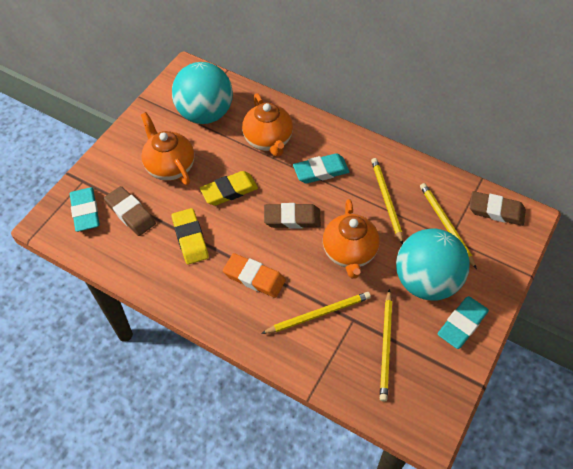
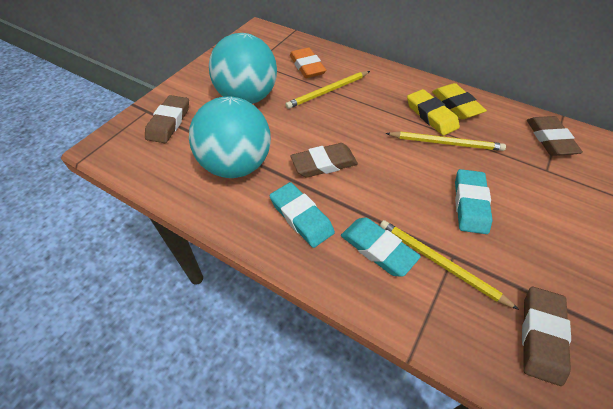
brown eraser: 3 -> 4
orange teapot: 3 -> 0
yellow pencil: 4 -> 3

